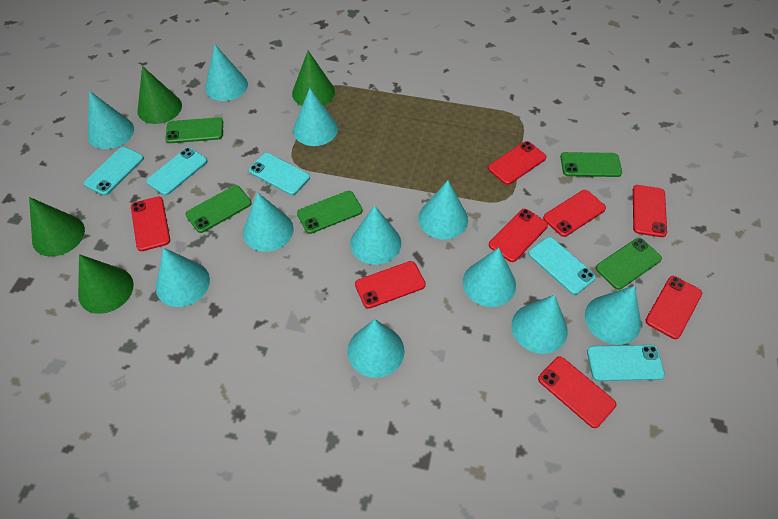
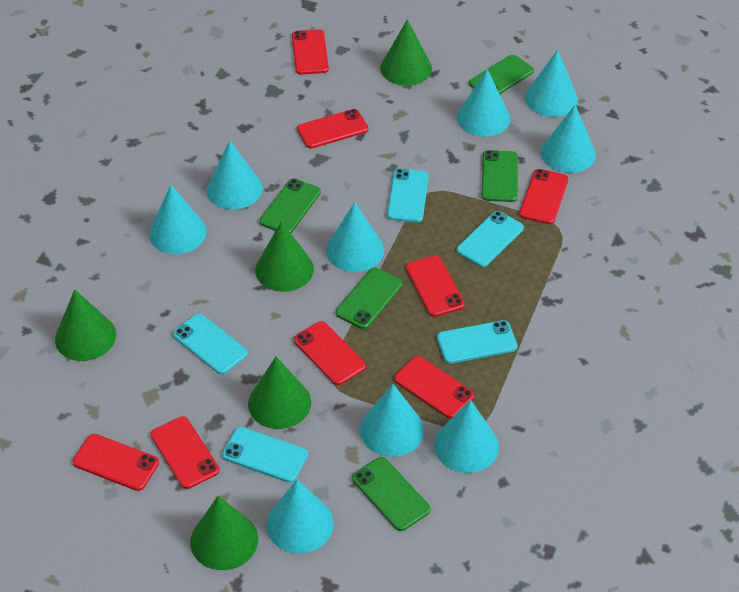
green cone: 4 -> 5
turquoise cone: 11 -> 9

